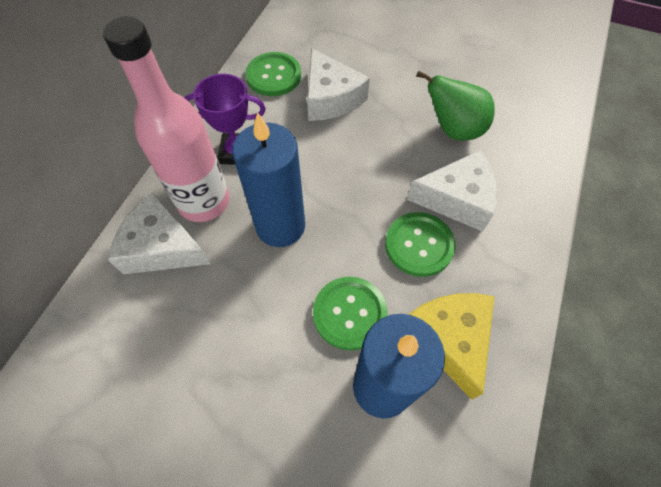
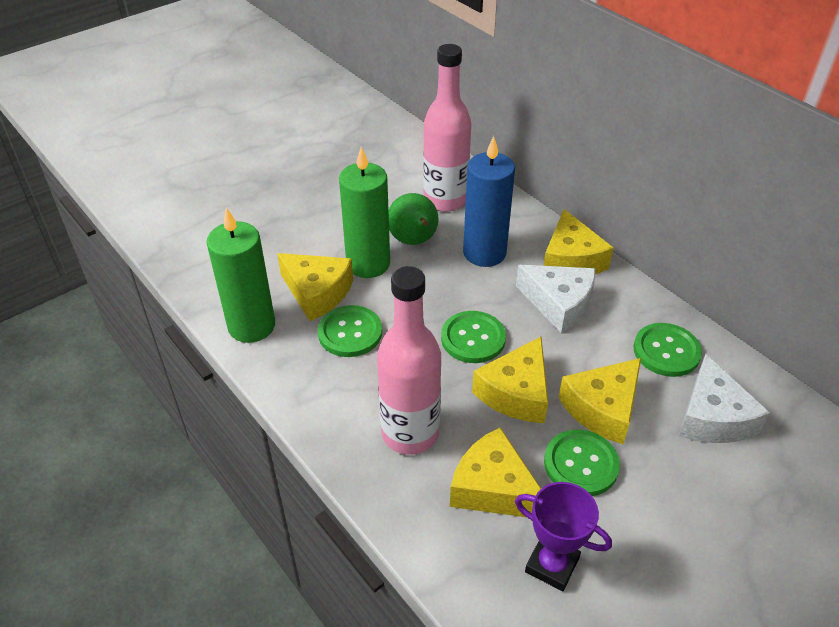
blue candle: 2 -> 1
green button: 3 -> 4
green candle: 0 -> 2
pink bottle: 1 -> 2
white cheese: 3 -> 2
yellow cheese: 1 -> 5

